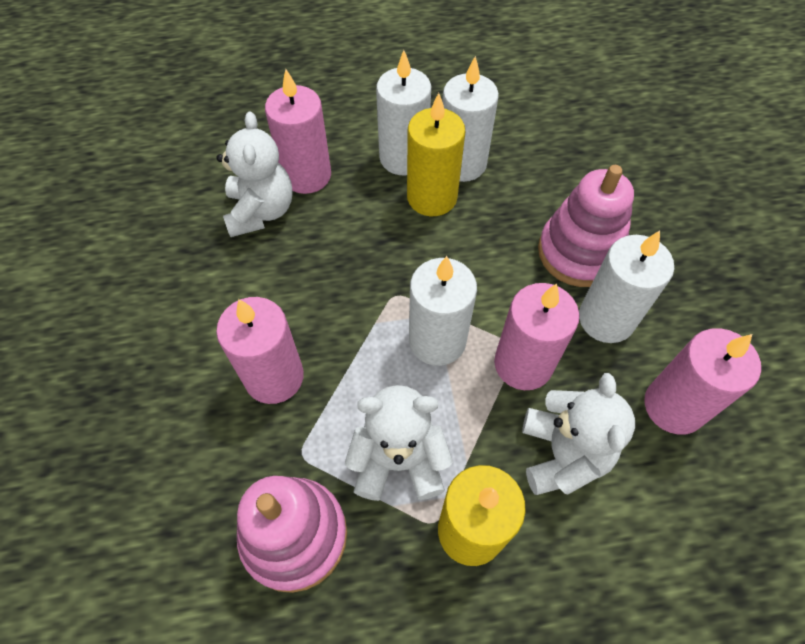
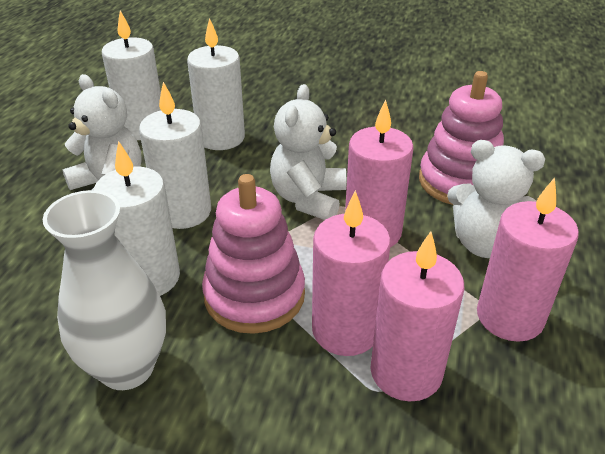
white vase: 0 -> 1
yellow candle: 2 -> 0

